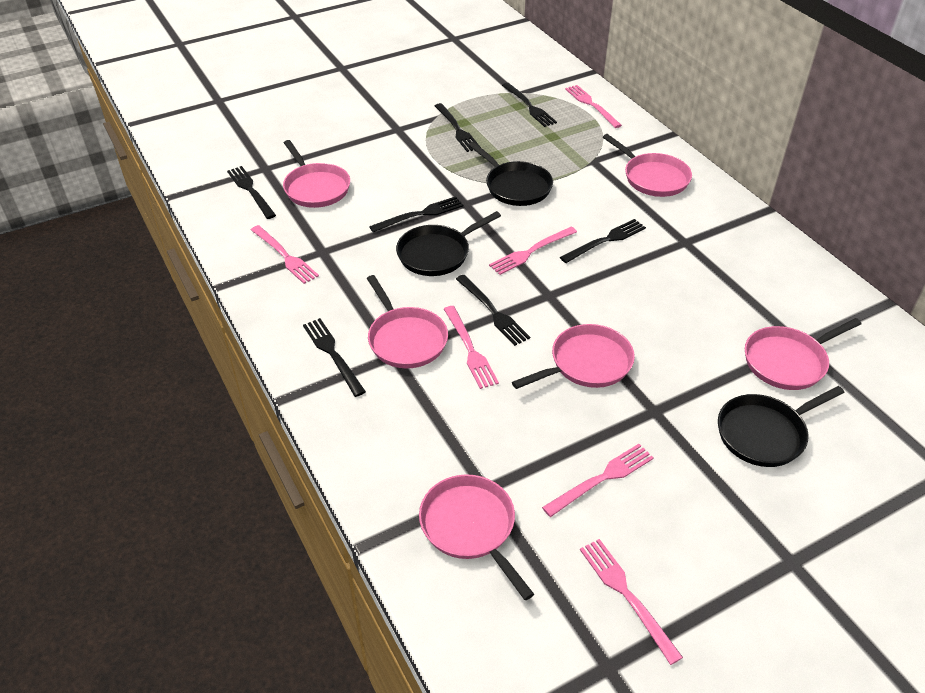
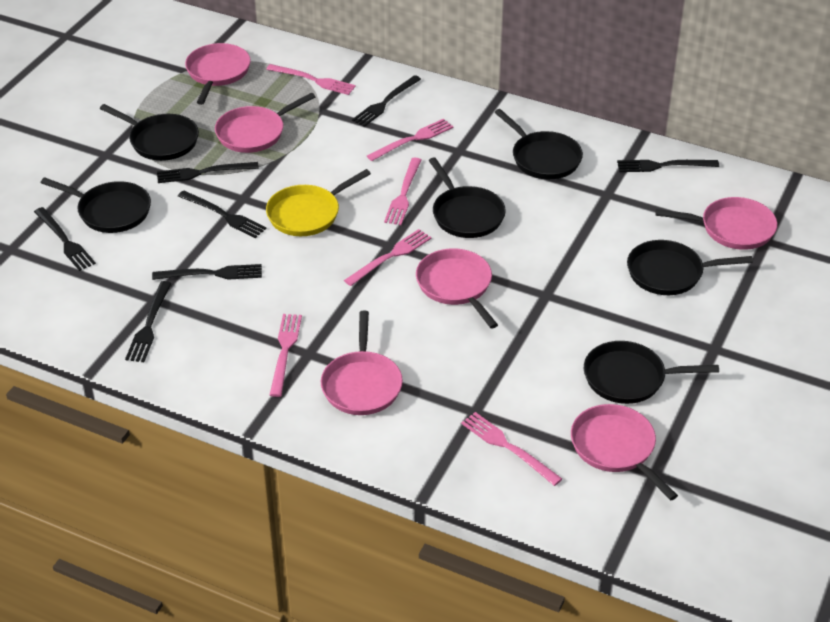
black pan: 3 -> 6
yellow pan: 0 -> 1

